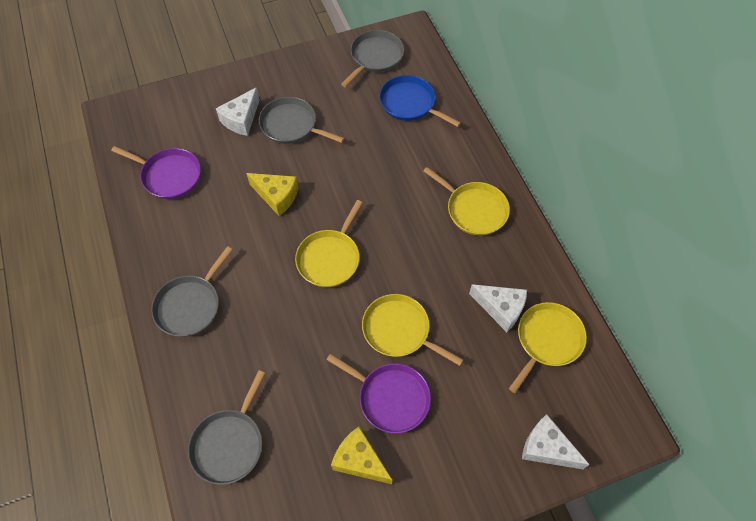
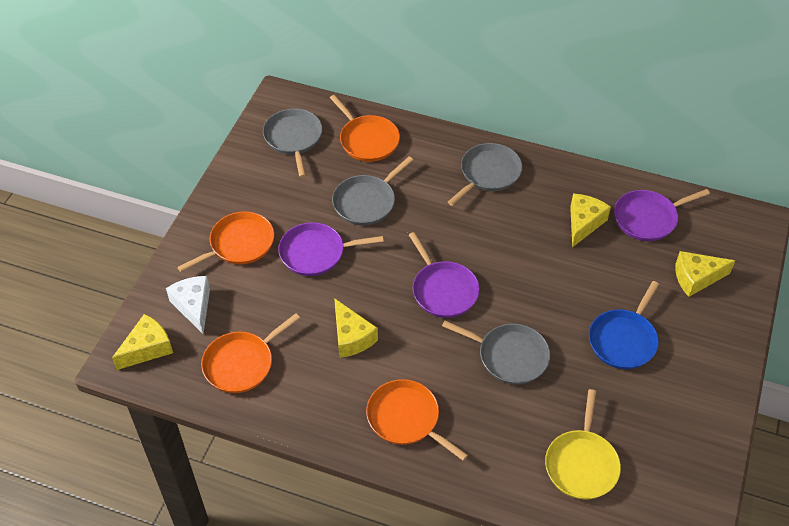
orange pan: 0 -> 4
purple pan: 2 -> 3
white cheese: 3 -> 1
yellow cheese: 2 -> 4
yellow pan: 4 -> 1

